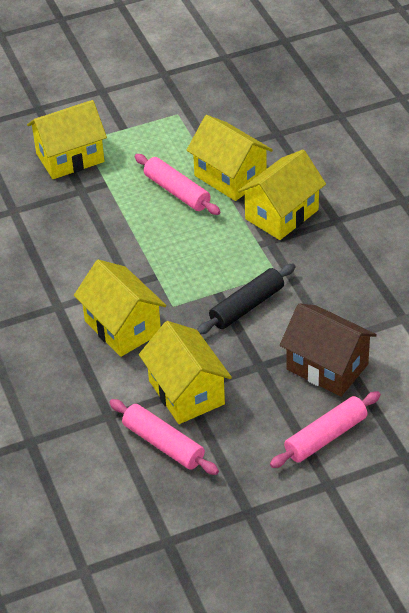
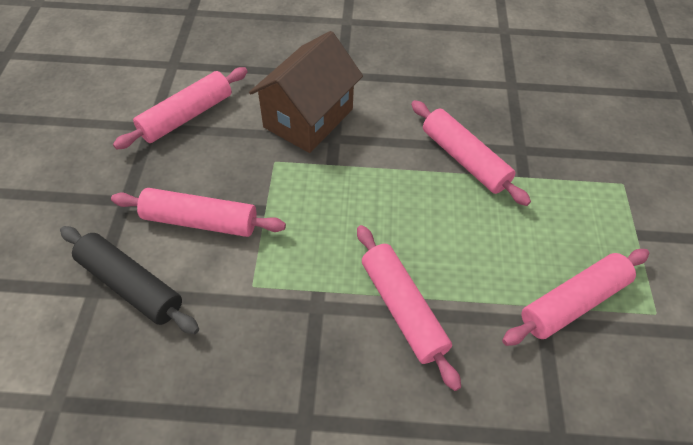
pink rolling pin: 3 -> 5
yellow house: 5 -> 0

